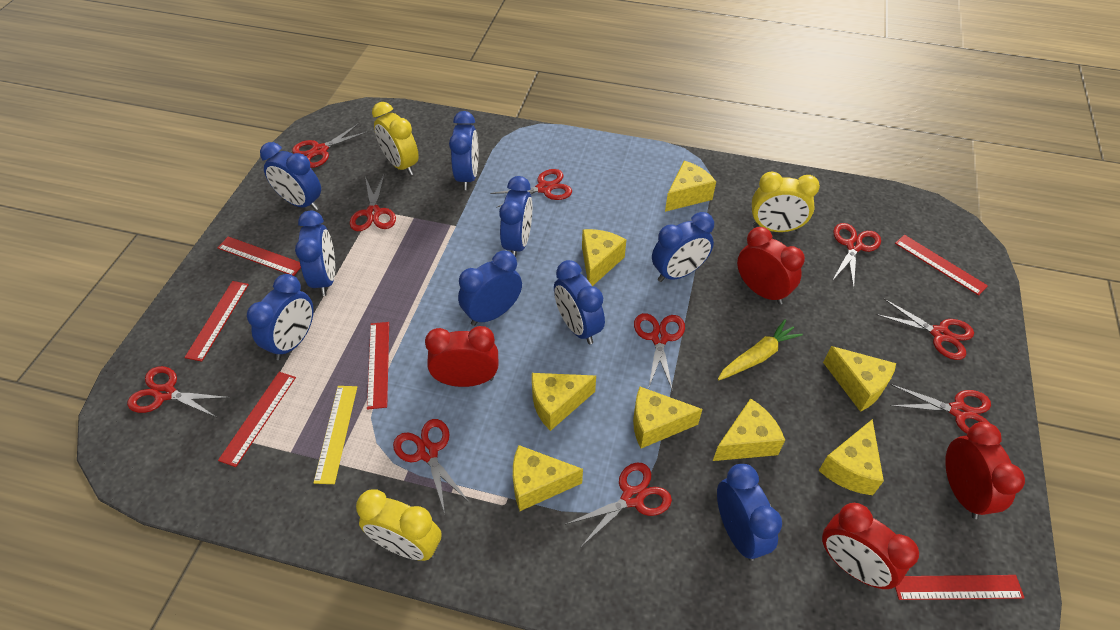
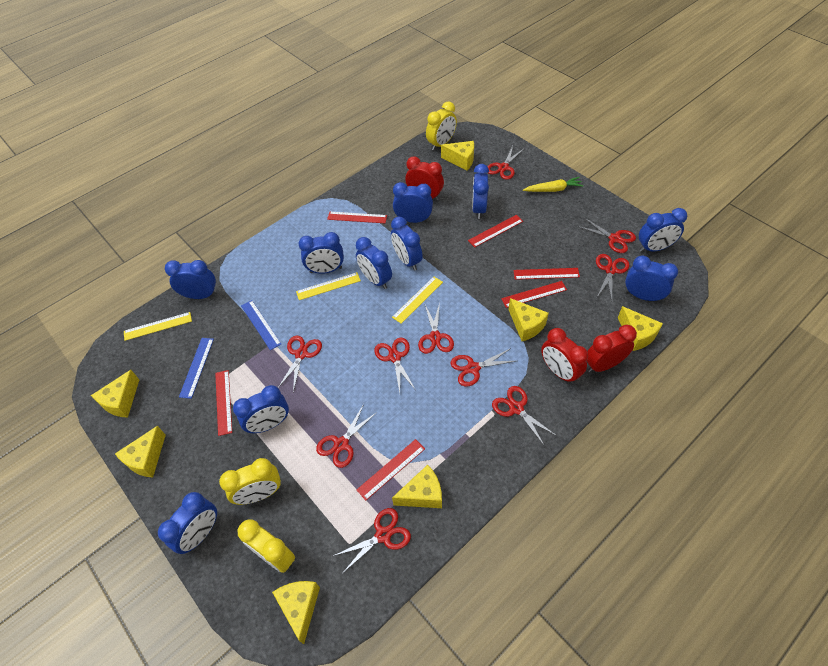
blue clock: 9 -> 10
blue ruler: 0 -> 2
red clock: 4 -> 3
yellow cheese: 8 -> 7
yellow ruler: 1 -> 3

